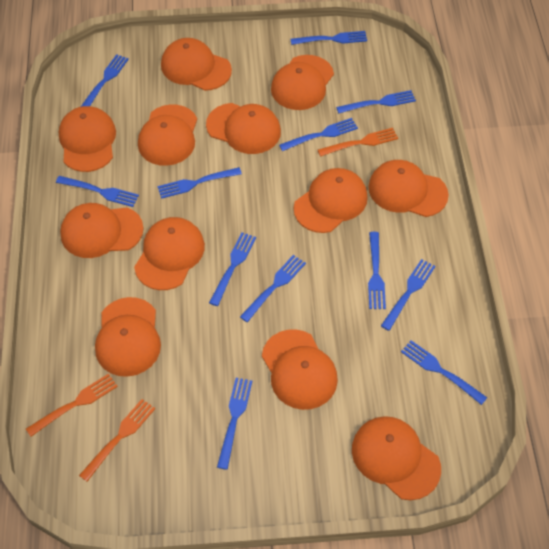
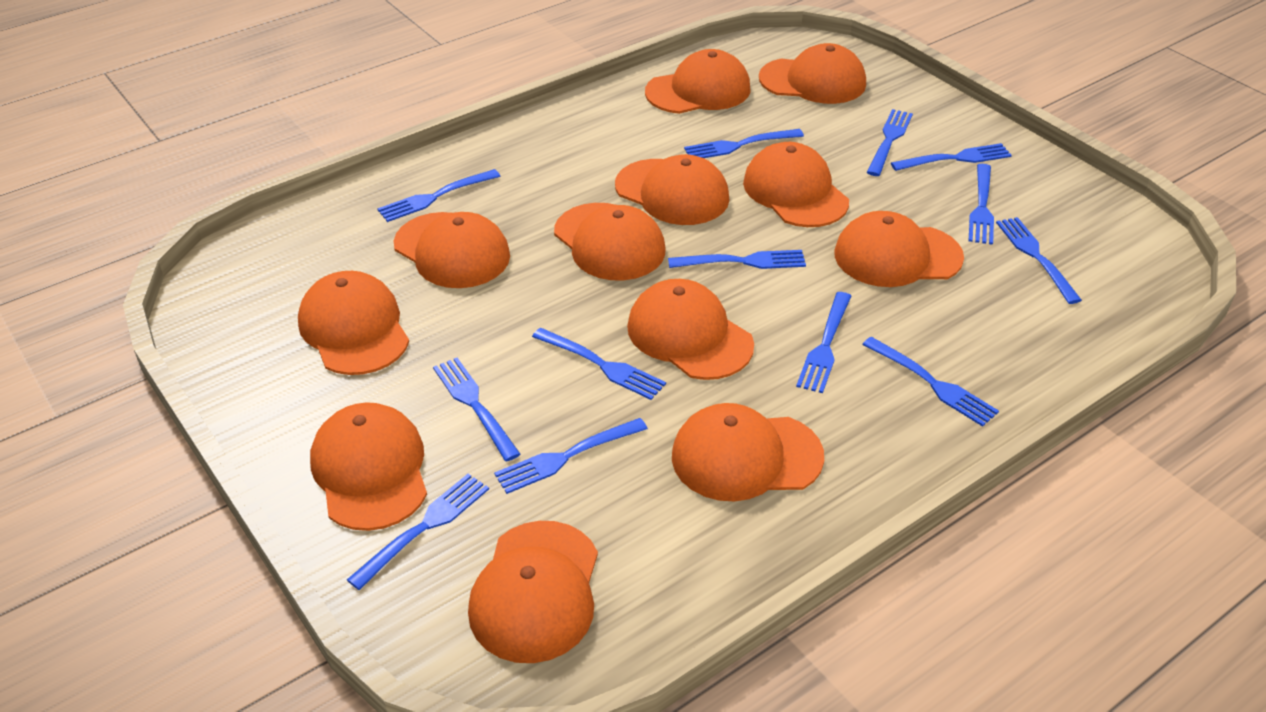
blue fork: 12 -> 13
orange fork: 3 -> 0

